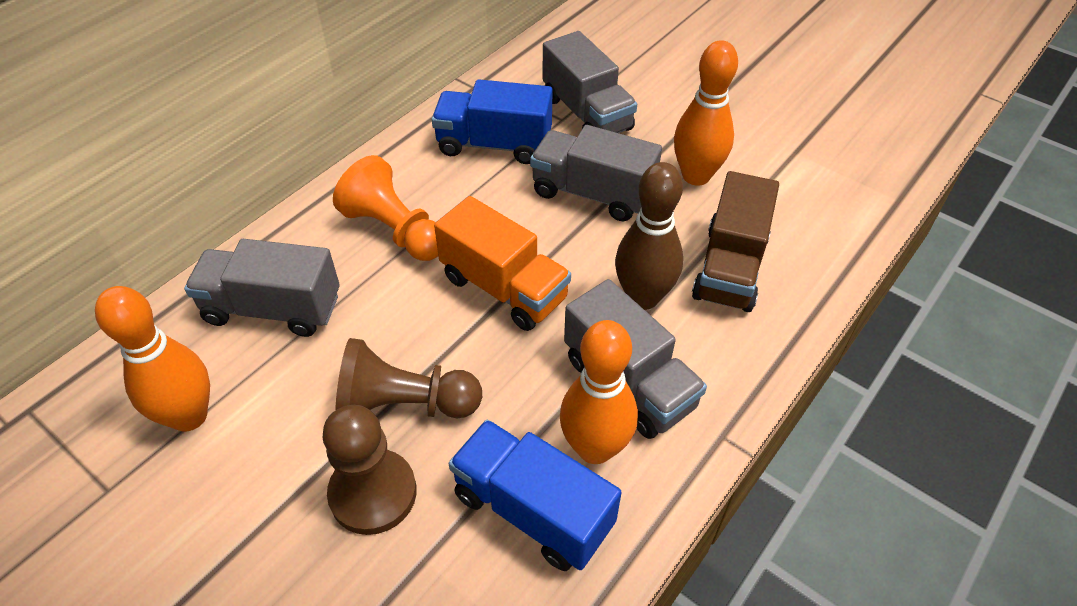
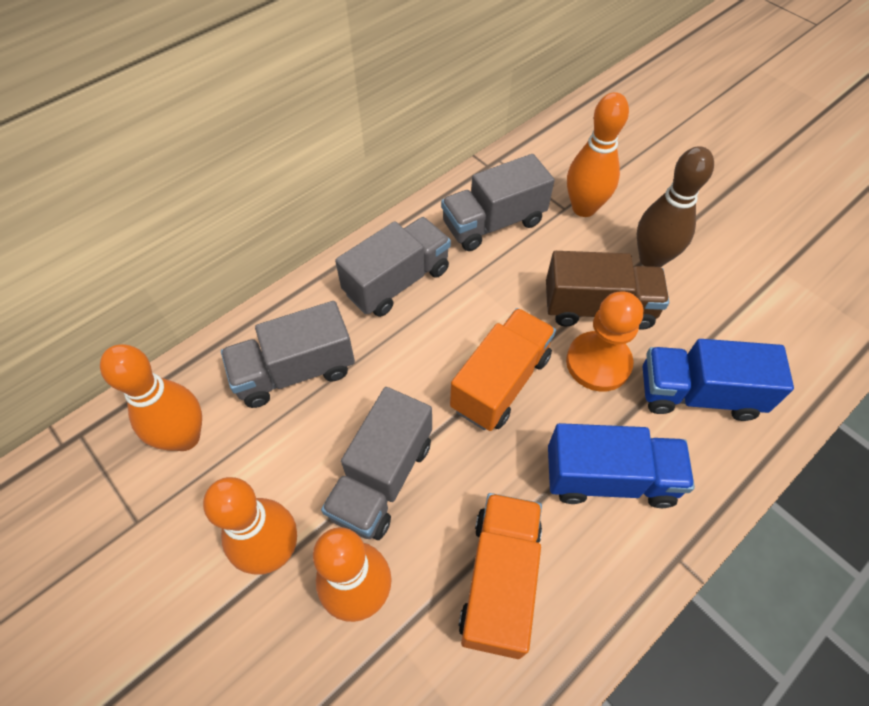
brown pawn: 2 -> 0
orange bowling pin: 3 -> 4
orange truck: 1 -> 2

